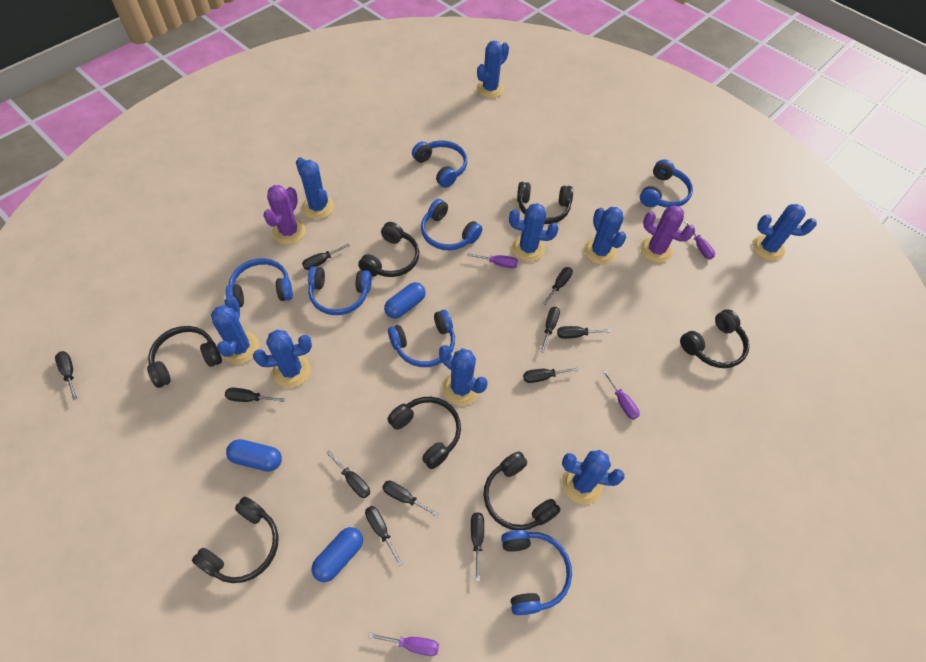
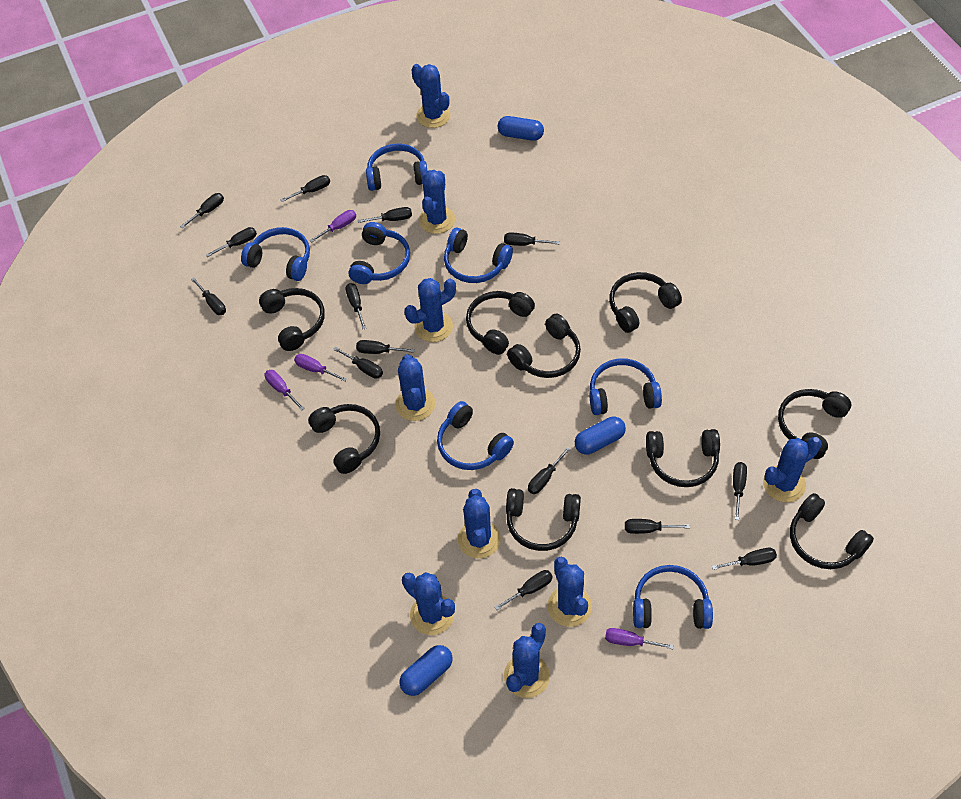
black headphones: 7 -> 9
black screwdriver: 11 -> 14
purple cactus: 2 -> 0

